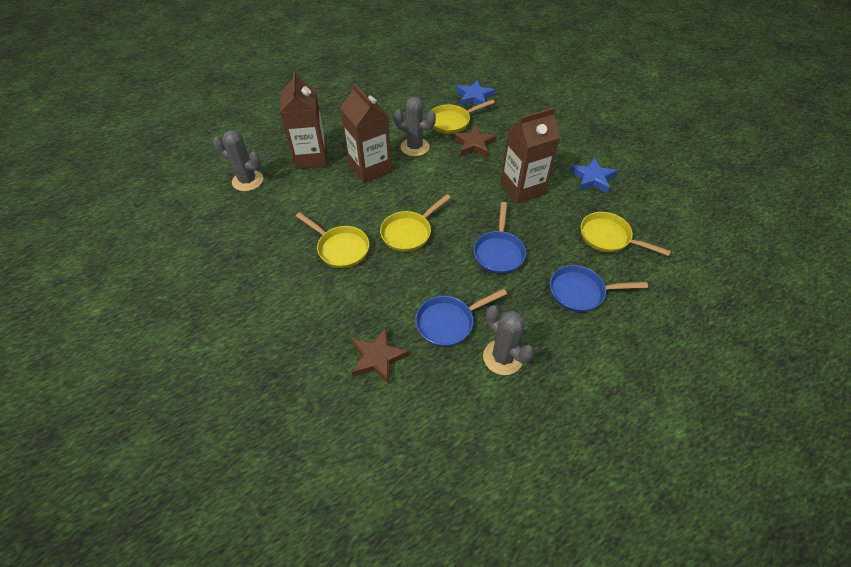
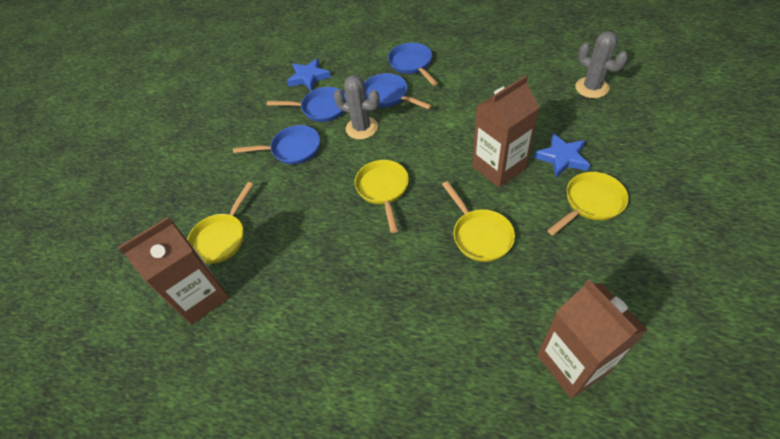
blue pan: 3 -> 4
brown star: 2 -> 0
grey cactus: 3 -> 2

